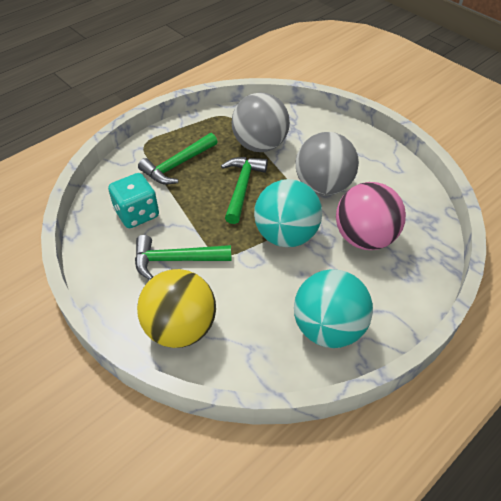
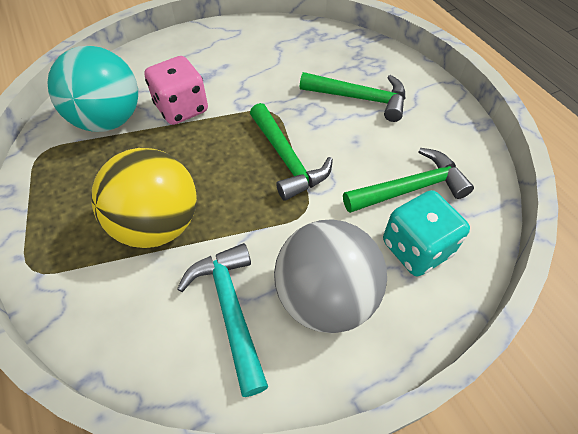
grey ball: 2 -> 1
pink ball: 1 -> 0
pink dice: 0 -> 1
turquoise ball: 2 -> 1
turquoise hammer: 0 -> 1

